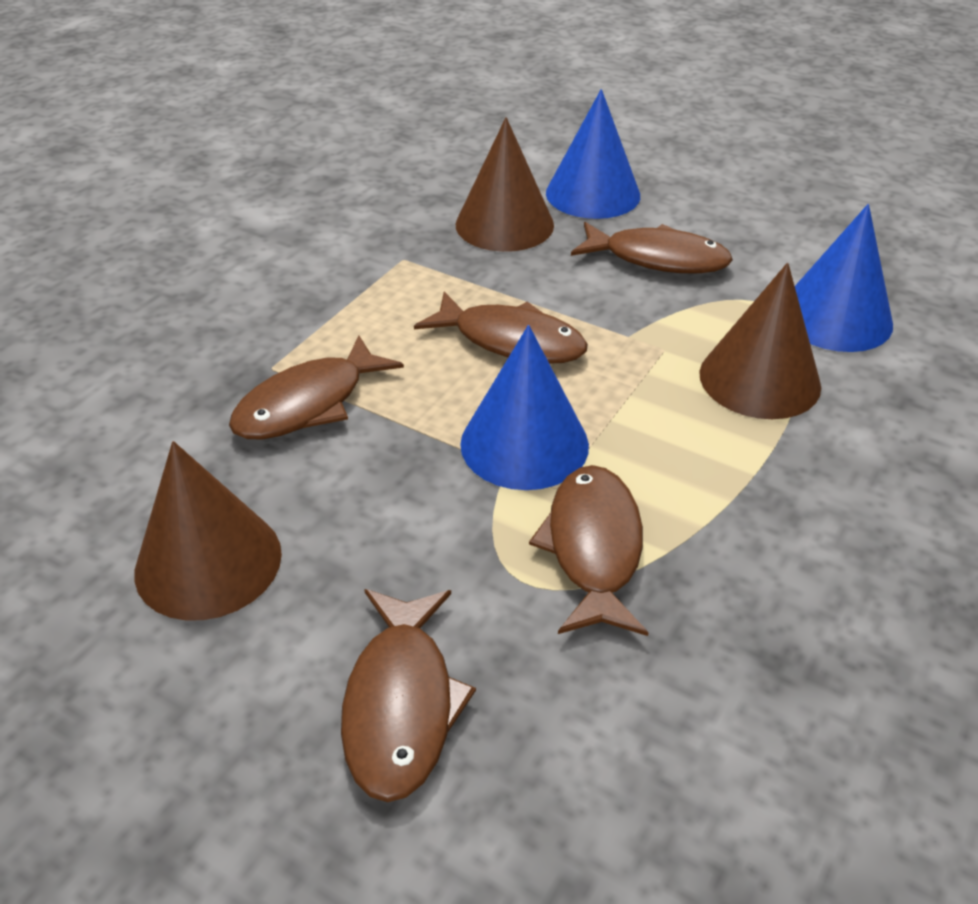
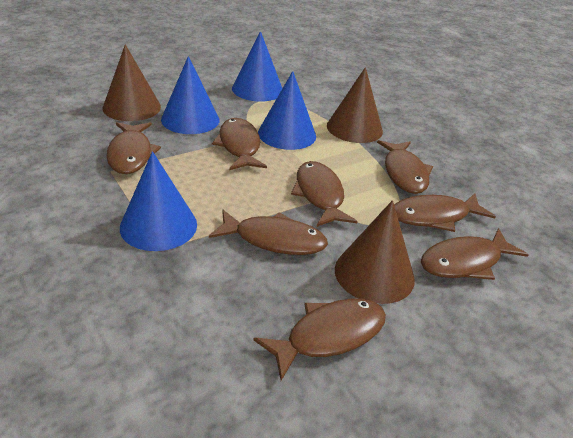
blue cone: 3 -> 4
brown fish: 5 -> 8

